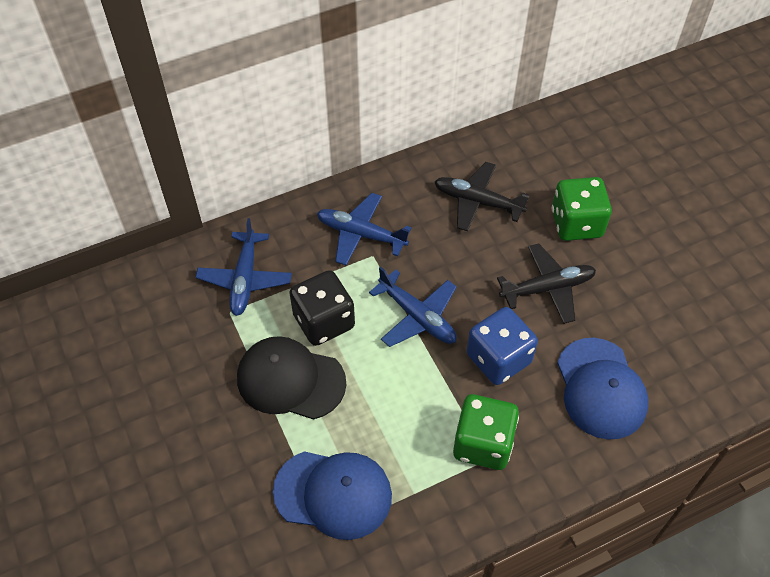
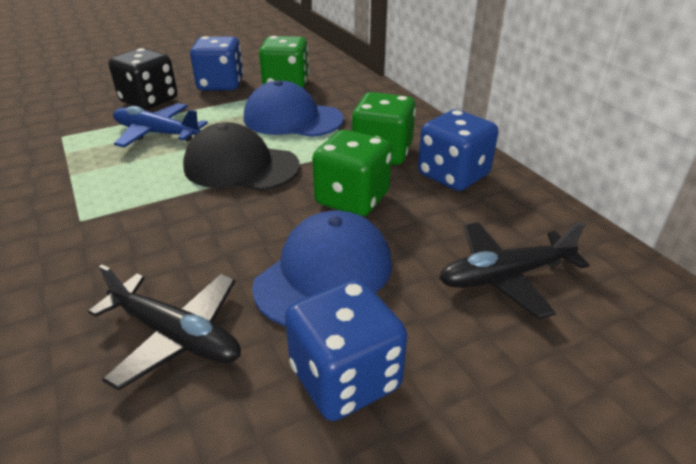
blue dice: 1 -> 3
blue plane: 3 -> 1
green dice: 2 -> 3

